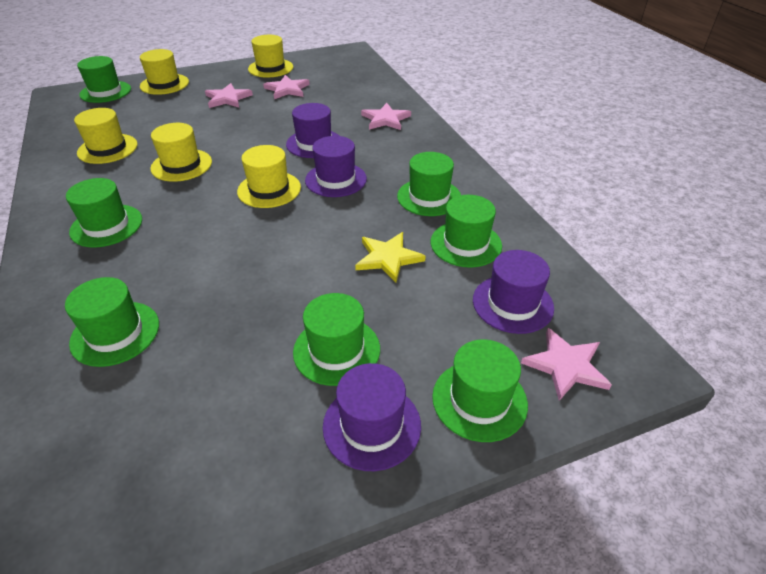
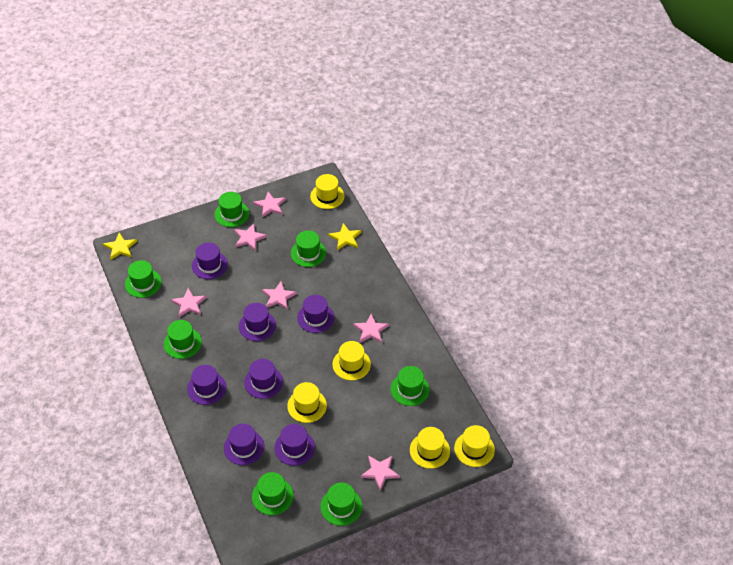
pink star: 4 -> 6
purple hat: 4 -> 7
yellow star: 1 -> 2

